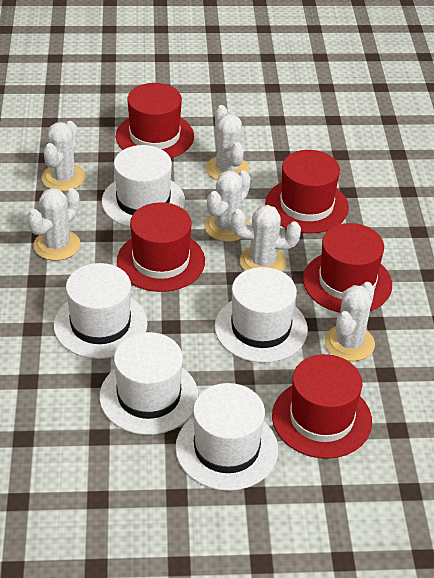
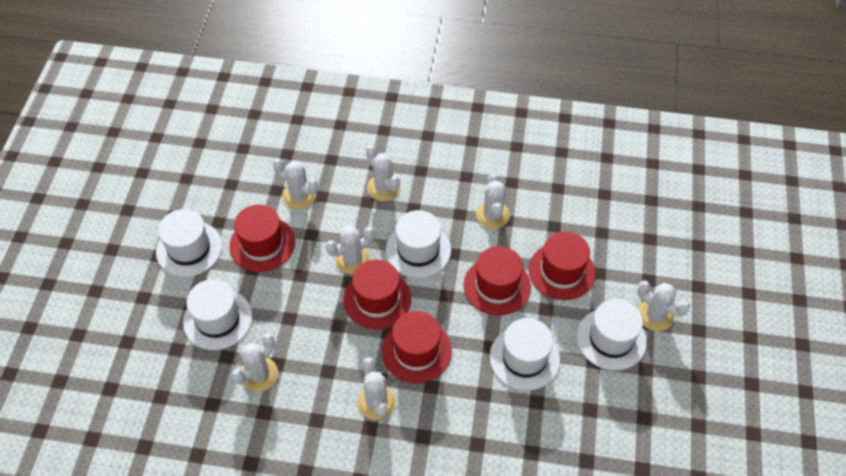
white cactus: 6 -> 7

